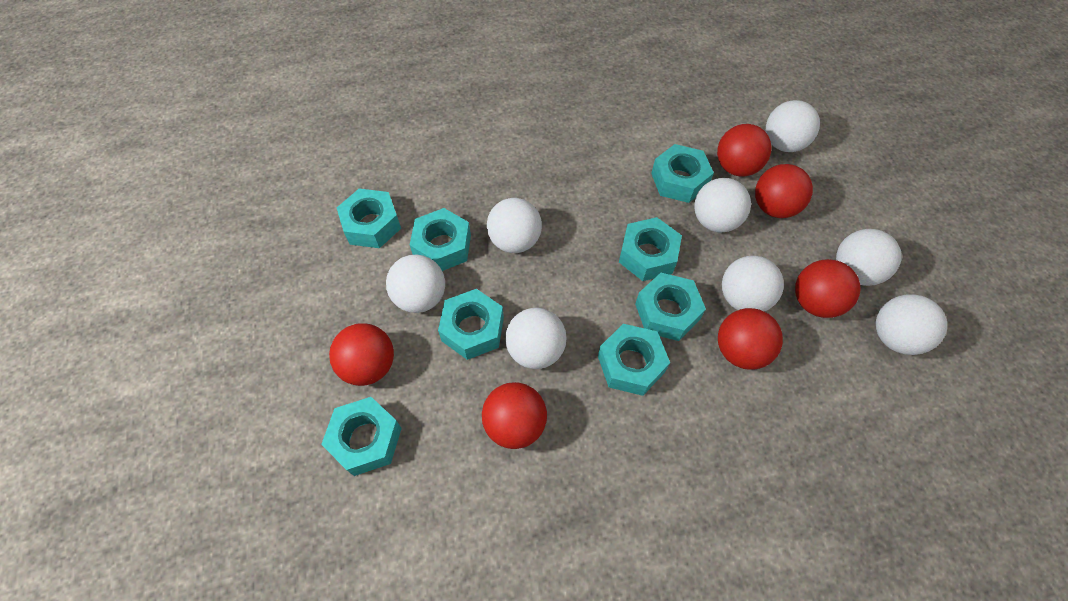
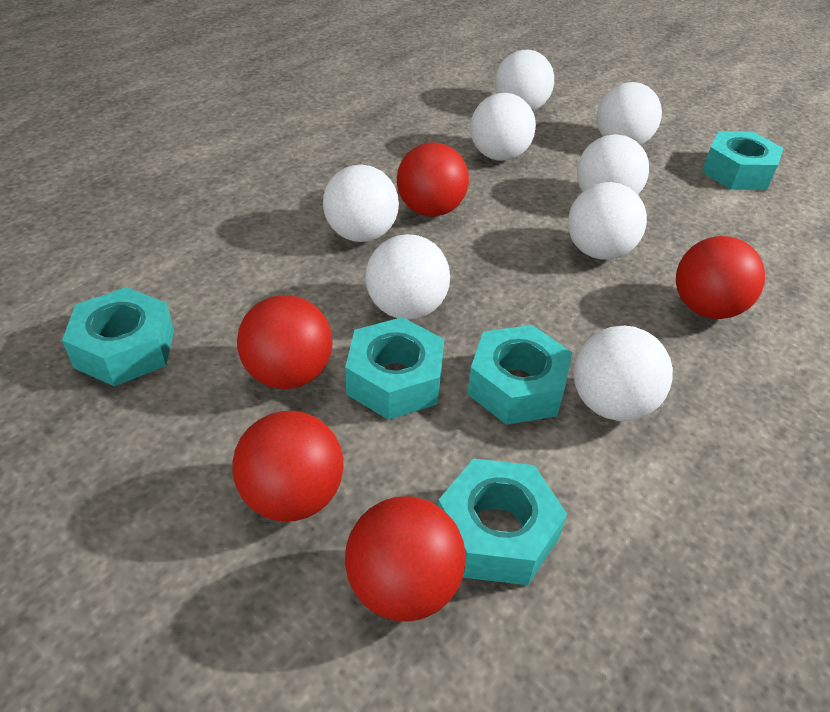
red ball: 6 -> 5
turquoise nut: 8 -> 5

